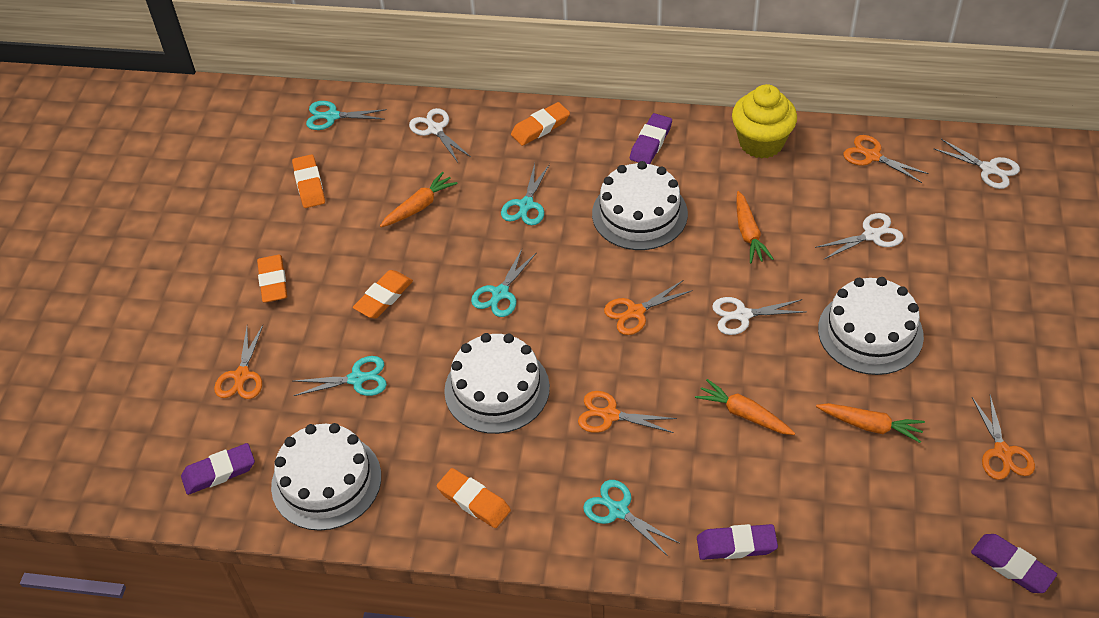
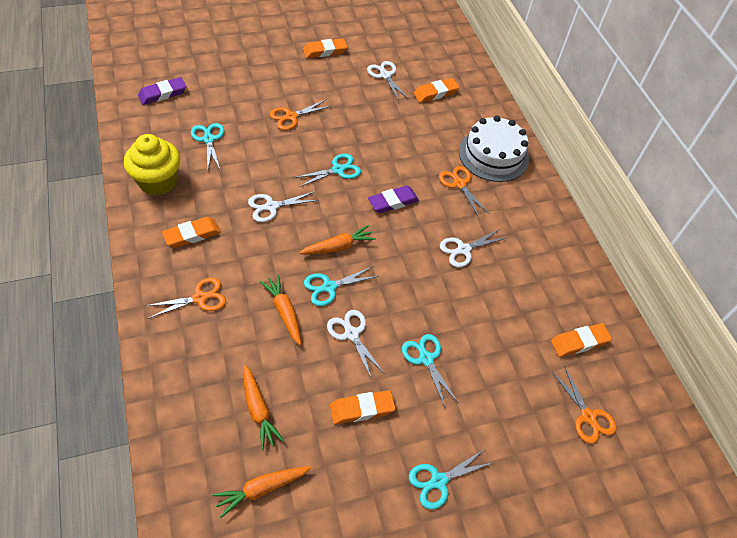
orange scissors: 5 -> 4
purple eraser: 4 -> 2
white cake: 4 -> 1

